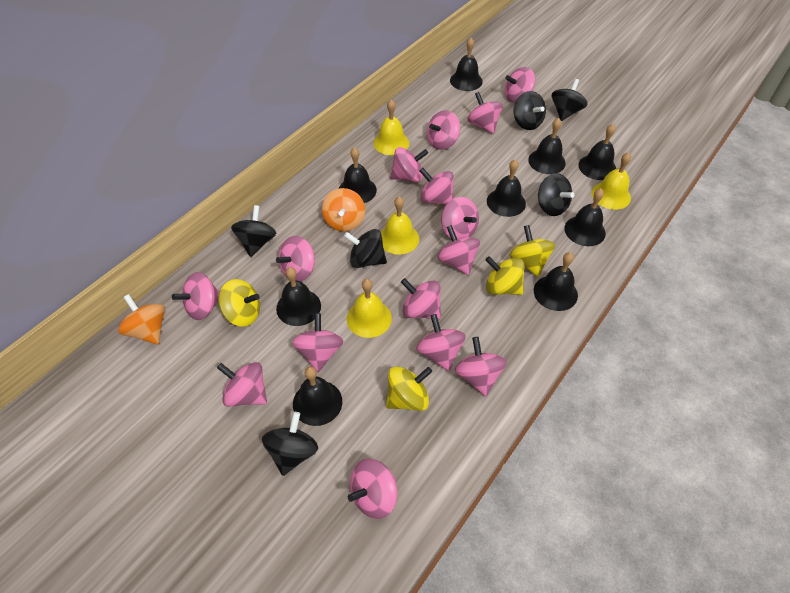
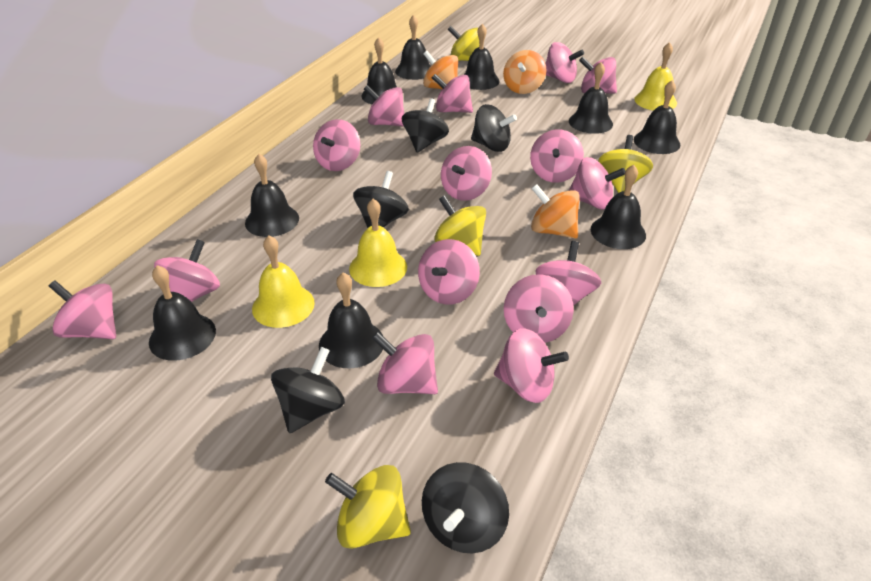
black spinning top: 6 -> 5
orange spinning top: 2 -> 3
yellow bell: 4 -> 3

